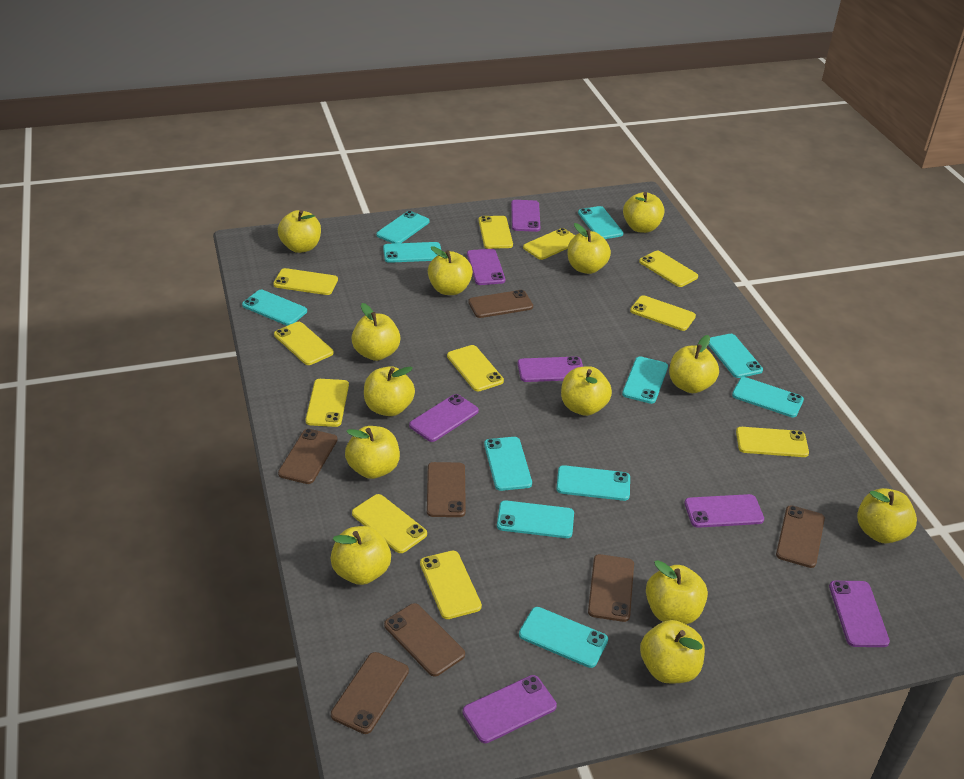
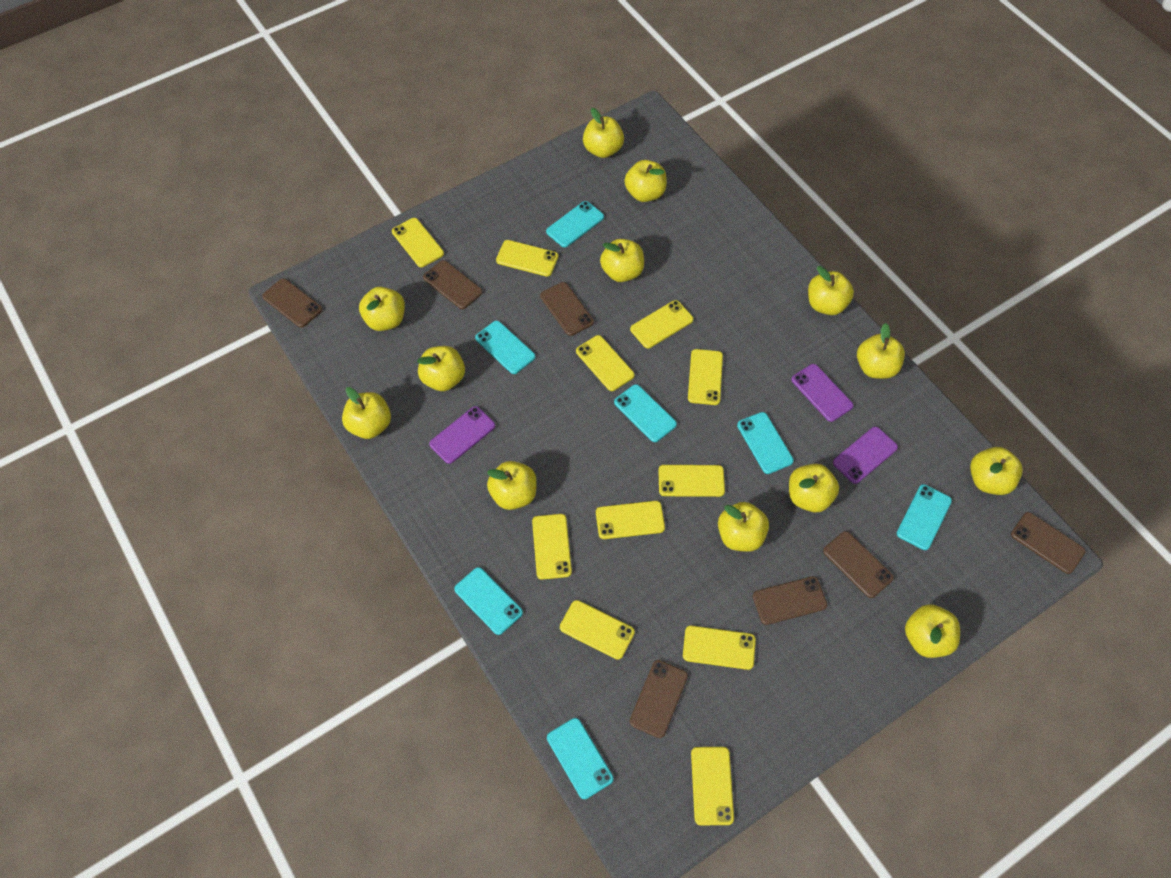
purple phone: 7 -> 3
turquoise phone: 11 -> 7

